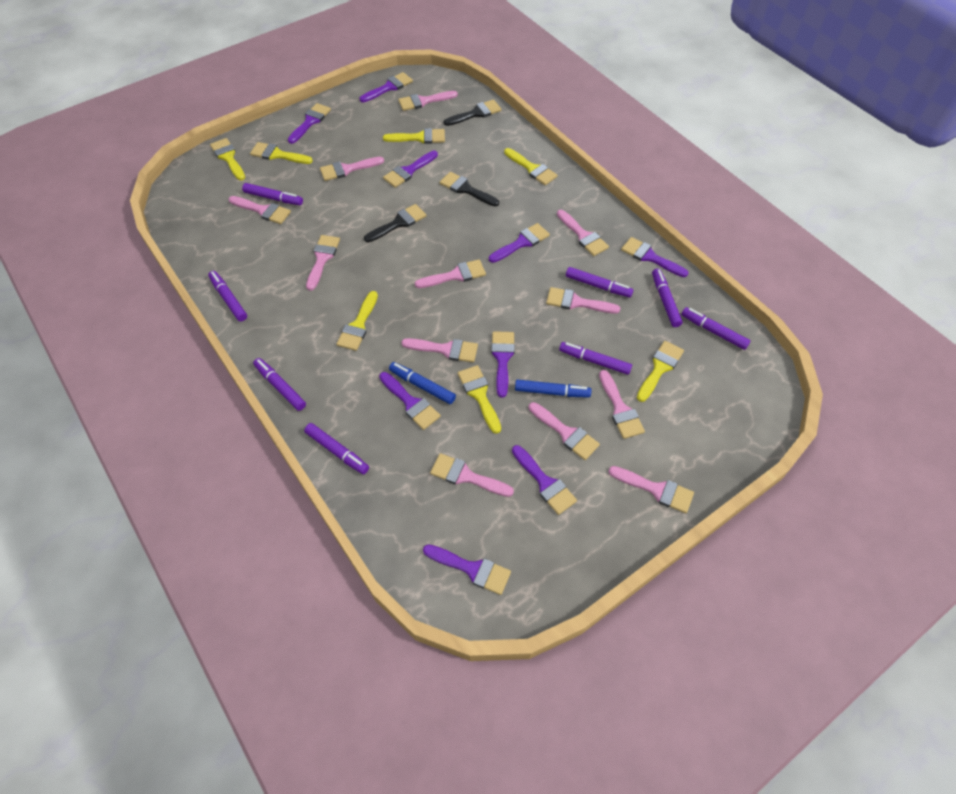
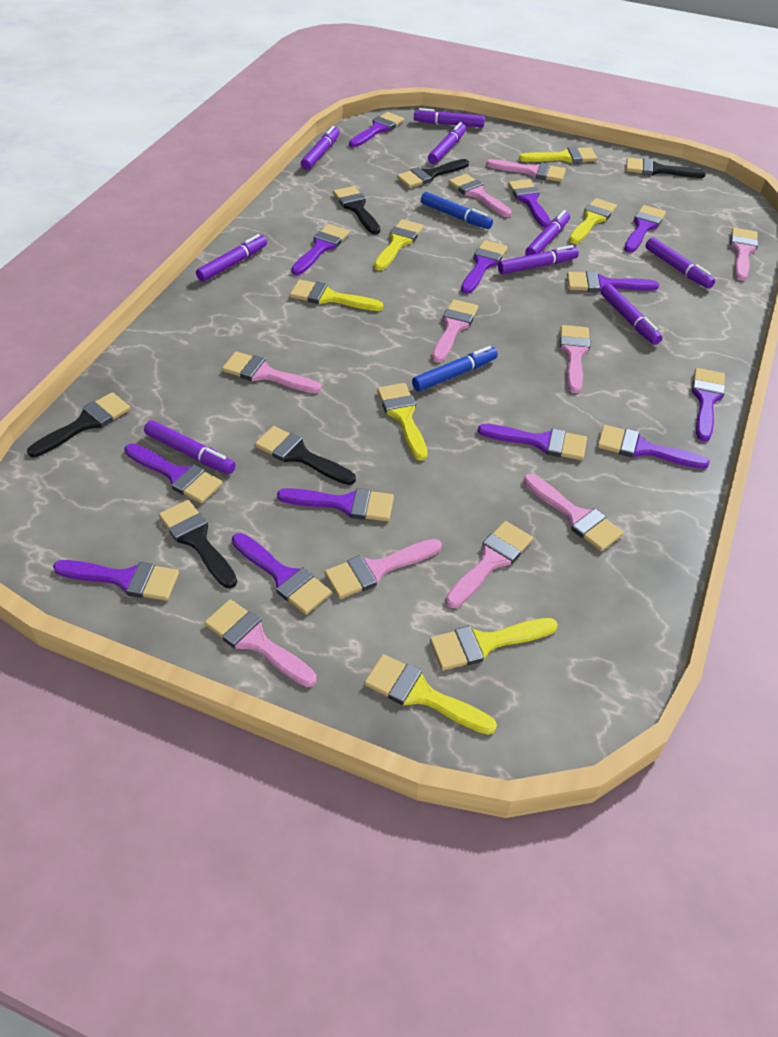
black brush: 3 -> 6
pink brush: 12 -> 10
purple brush: 9 -> 13
purple marker: 8 -> 9

